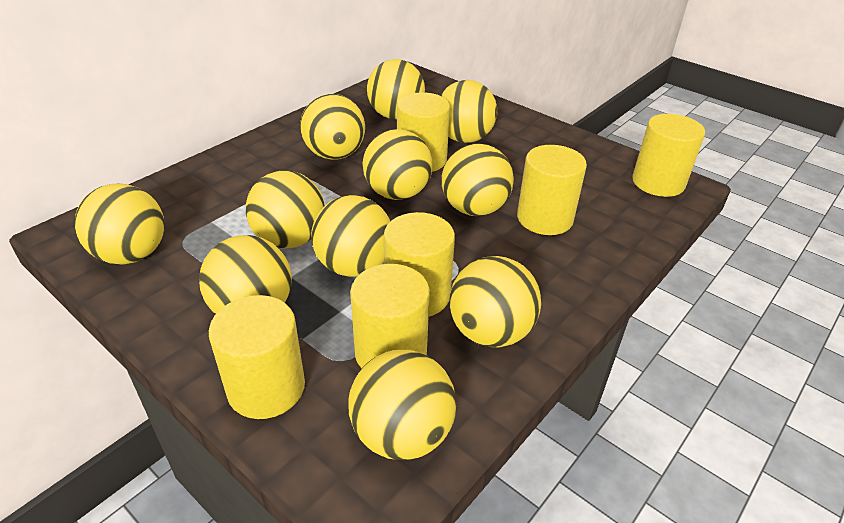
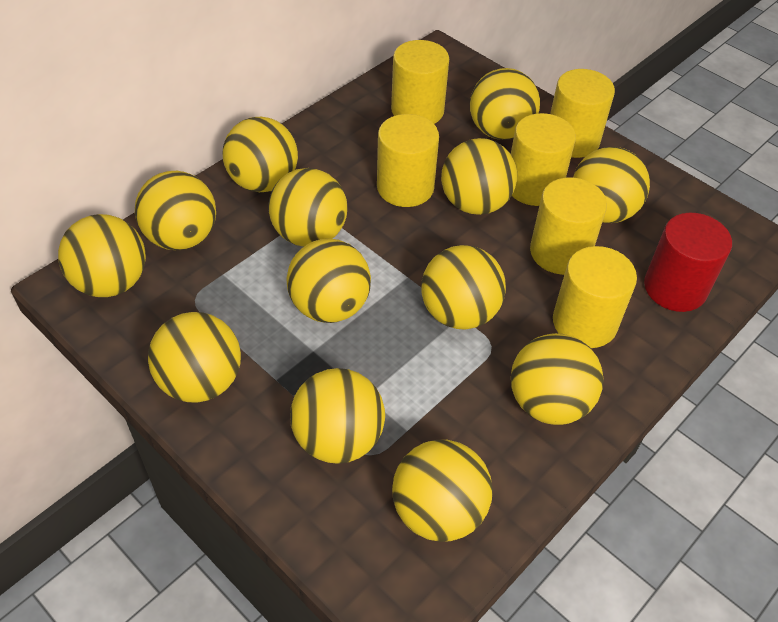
red cylinder: 0 -> 1
yellow ball: 11 -> 13

